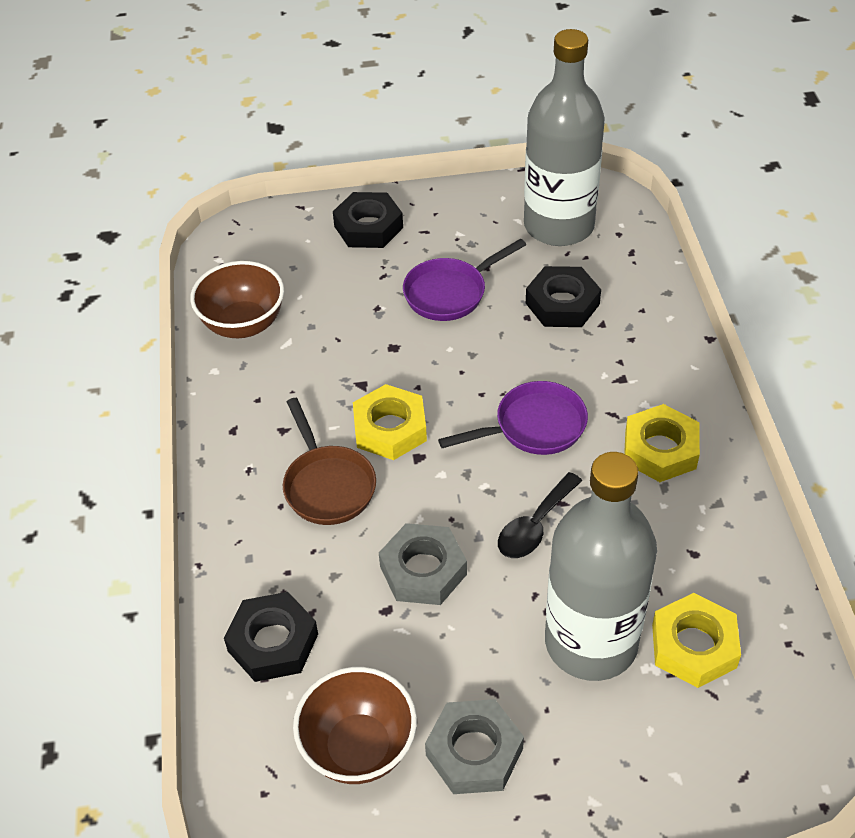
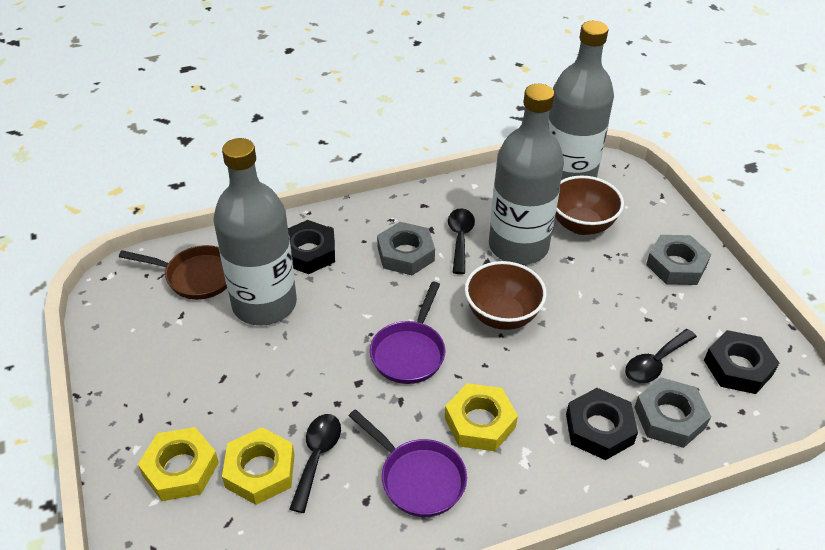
black spoon: 1 -> 3
grey bottle: 2 -> 3
grey nut: 2 -> 3

